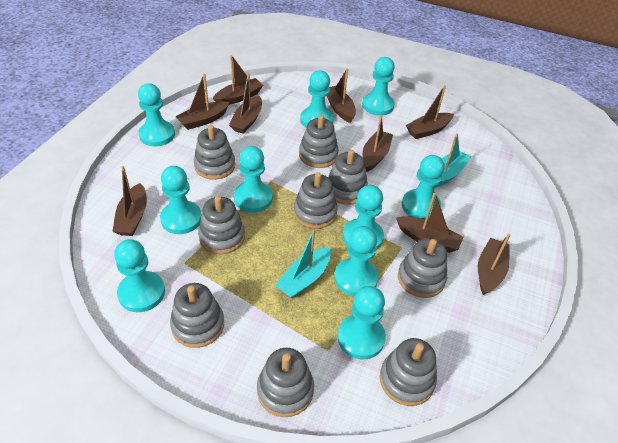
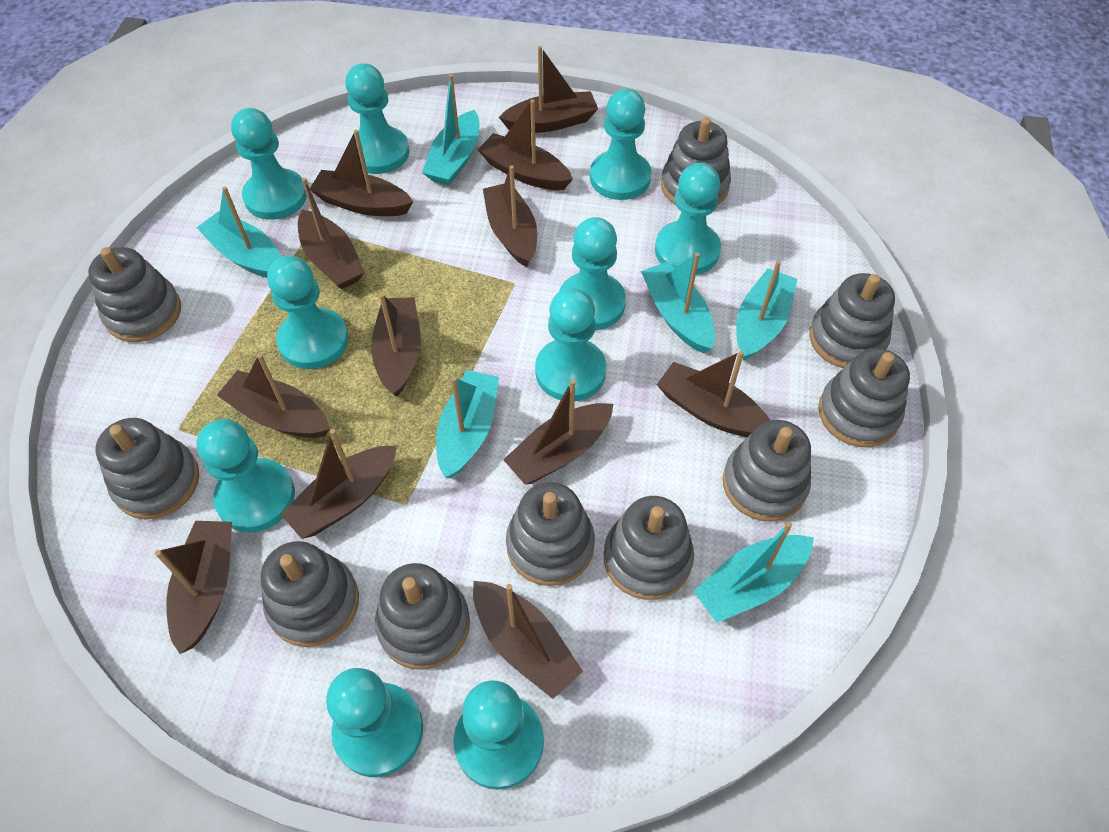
brown boat: 9 -> 12
grey stacking toy: 9 -> 10
turquoise boat: 2 -> 6

